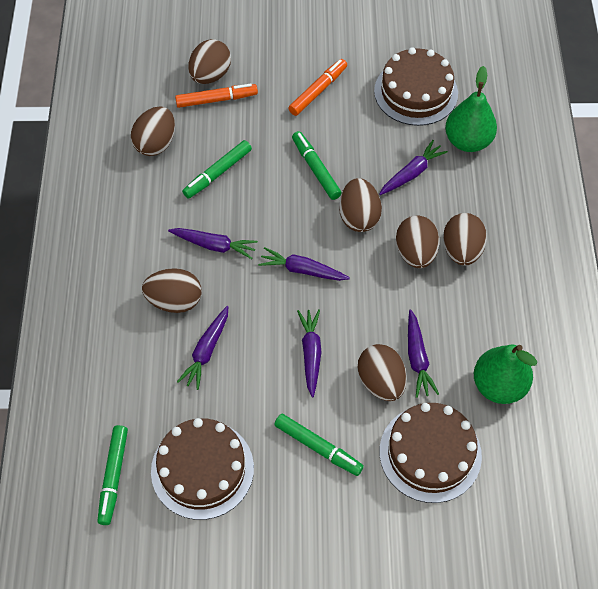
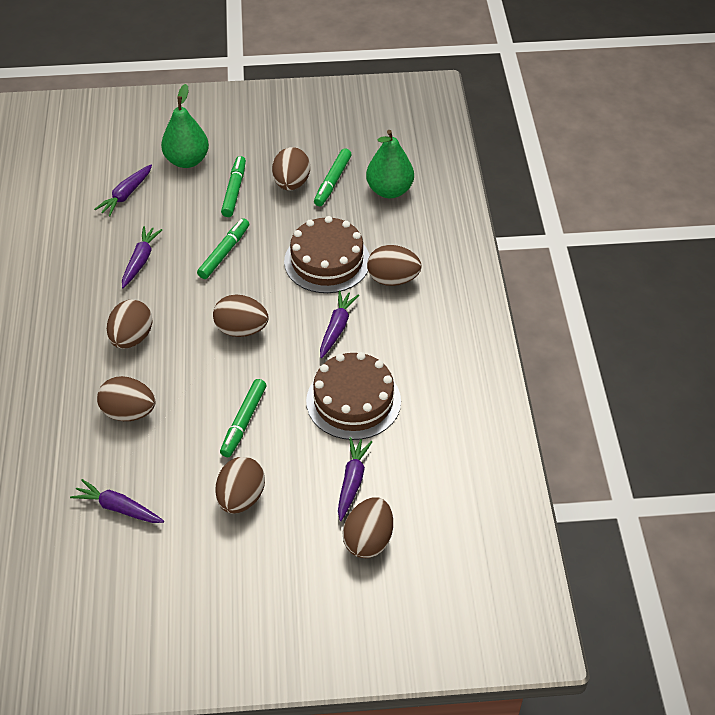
brown cake: 3 -> 2
orange marker: 2 -> 0
purple carrot: 6 -> 5

